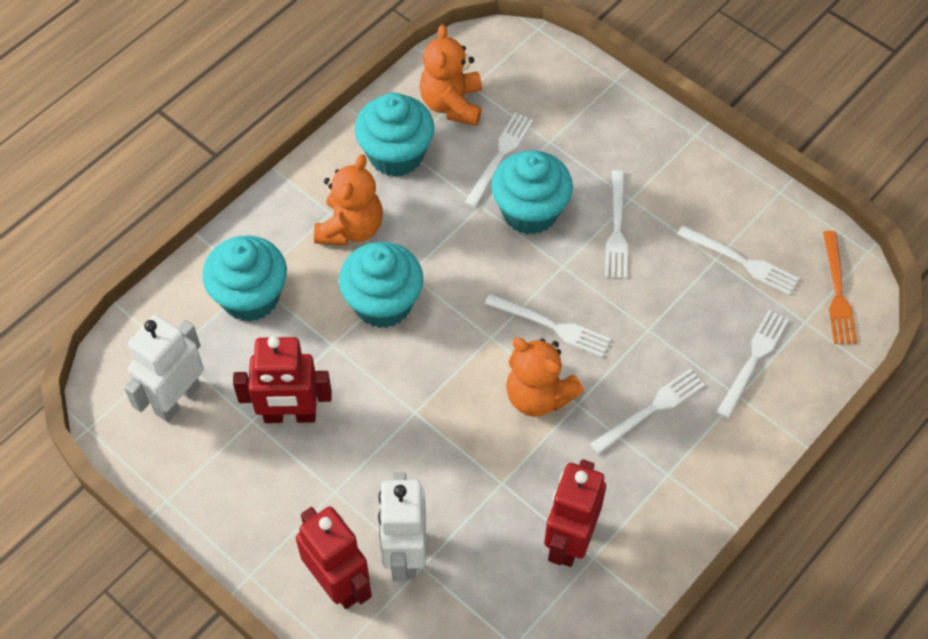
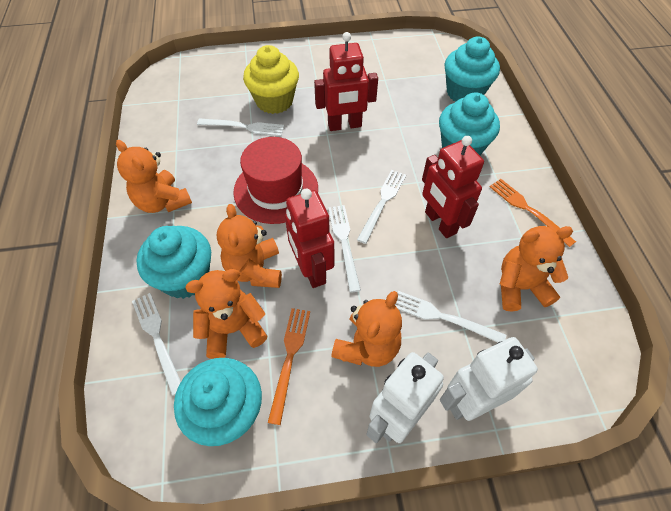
orange fork: 1 -> 2
orange teddy bear: 3 -> 5
red hat: 0 -> 1
white fork: 6 -> 5
yellow cupcake: 0 -> 1

